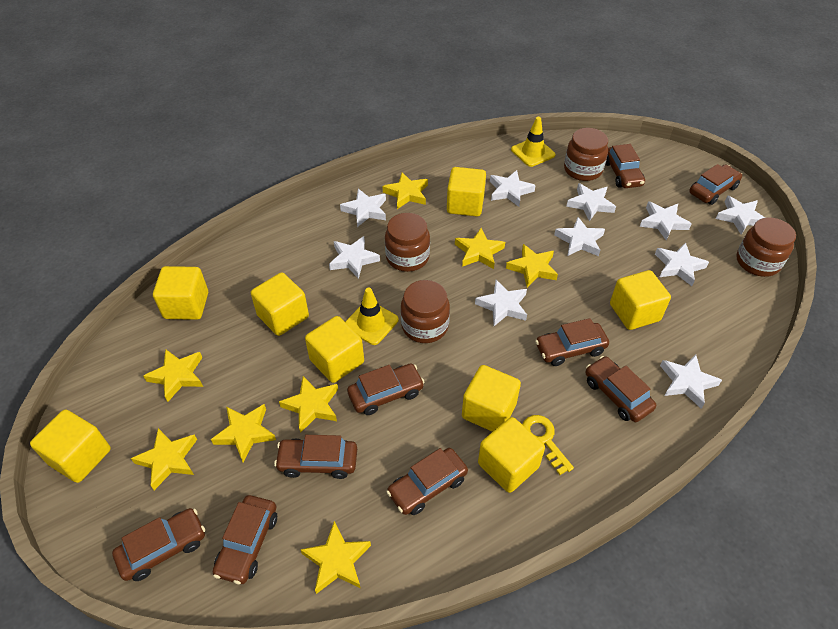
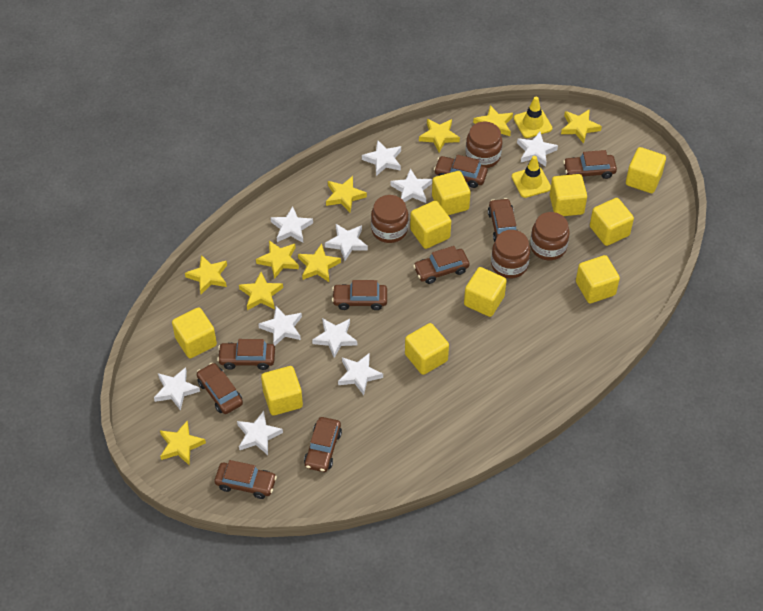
yellow cube: 8 -> 10
yellow key: 1 -> 0
yellow star: 8 -> 9

